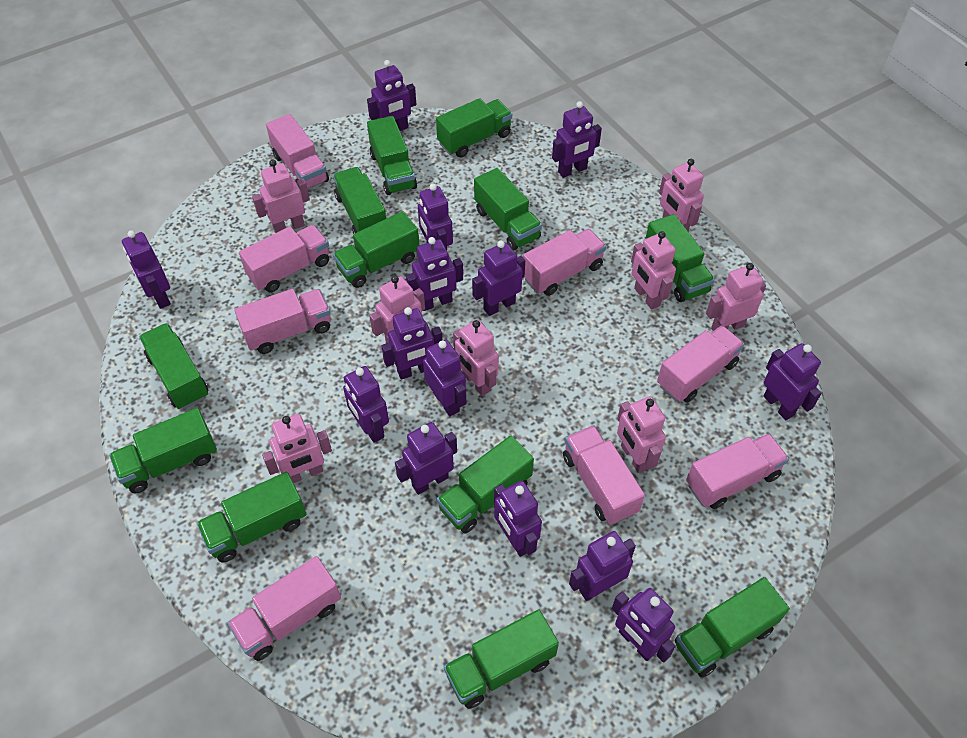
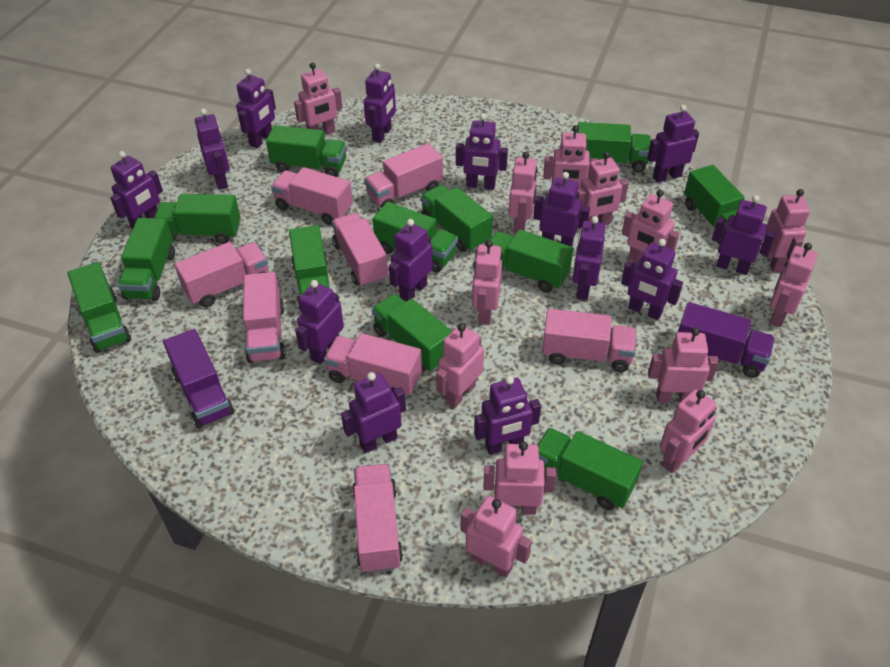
pink robot: 8 -> 13
purple truck: 0 -> 2

